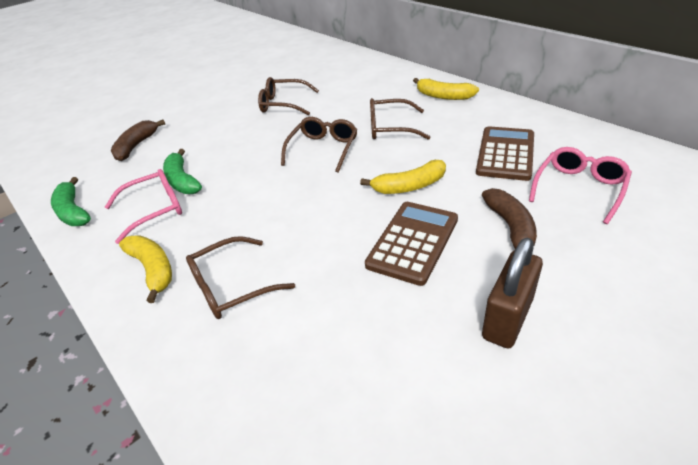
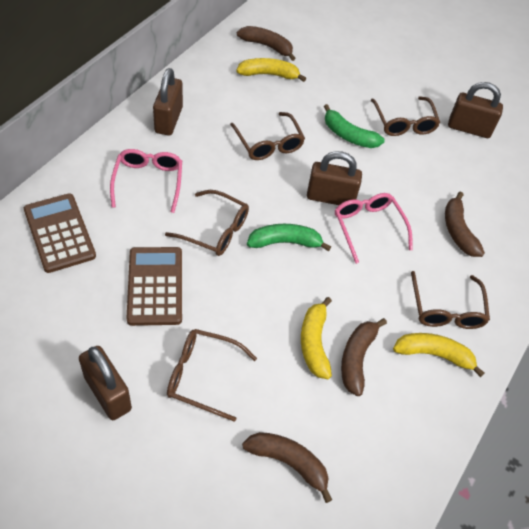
brown banana: 2 -> 4
brown glasses: 4 -> 5
brown padlock: 1 -> 4

